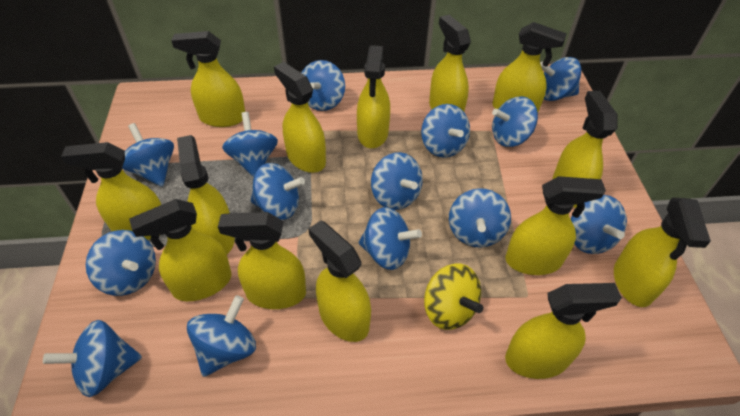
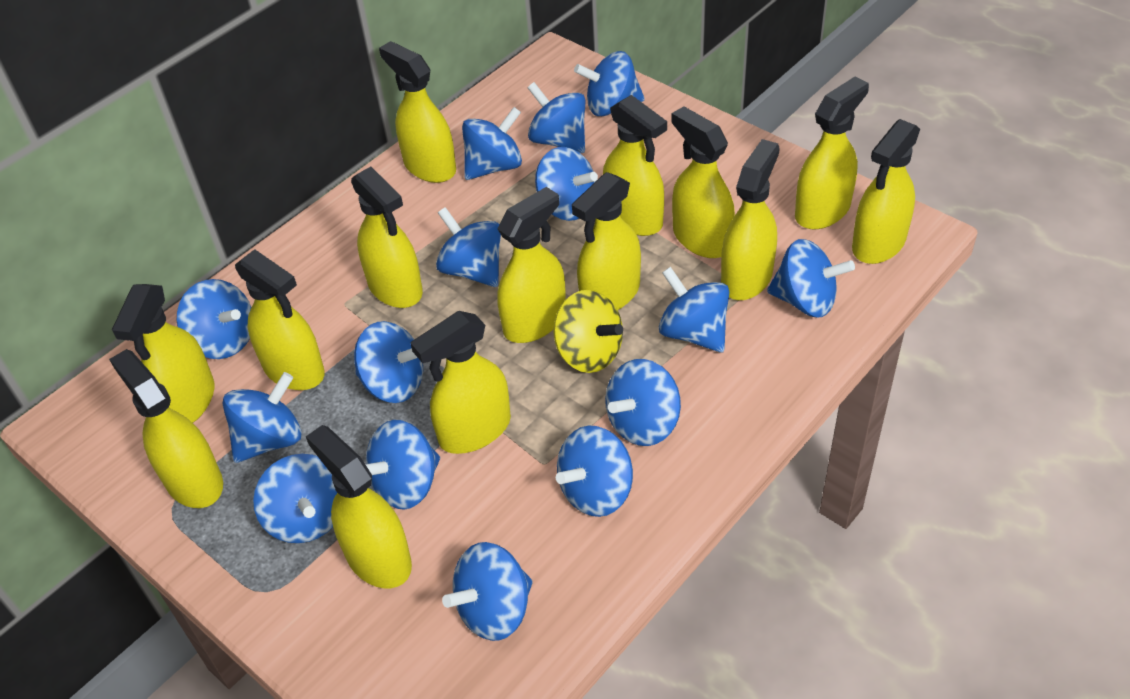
blue spinning top: 14 -> 15

